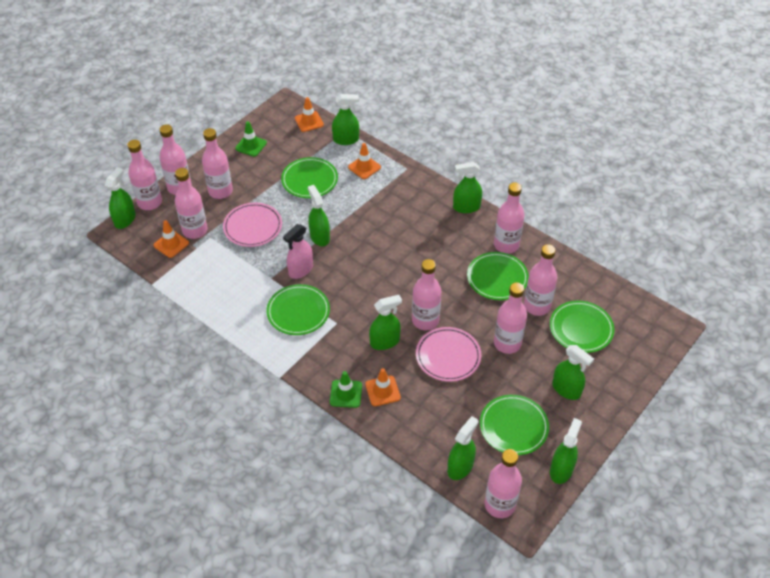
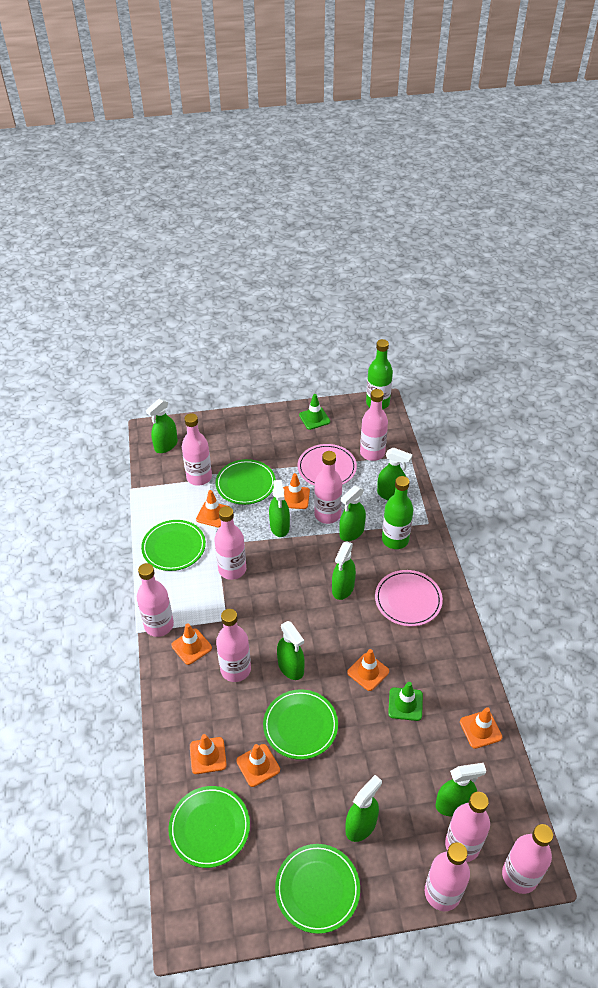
green bottle: 0 -> 2
orange traffic cone: 4 -> 7
pink spray bottle: 1 -> 0

